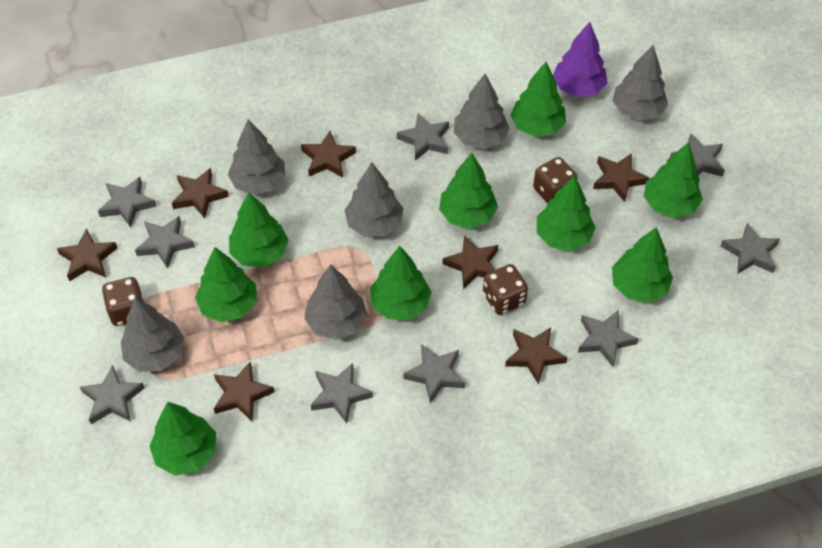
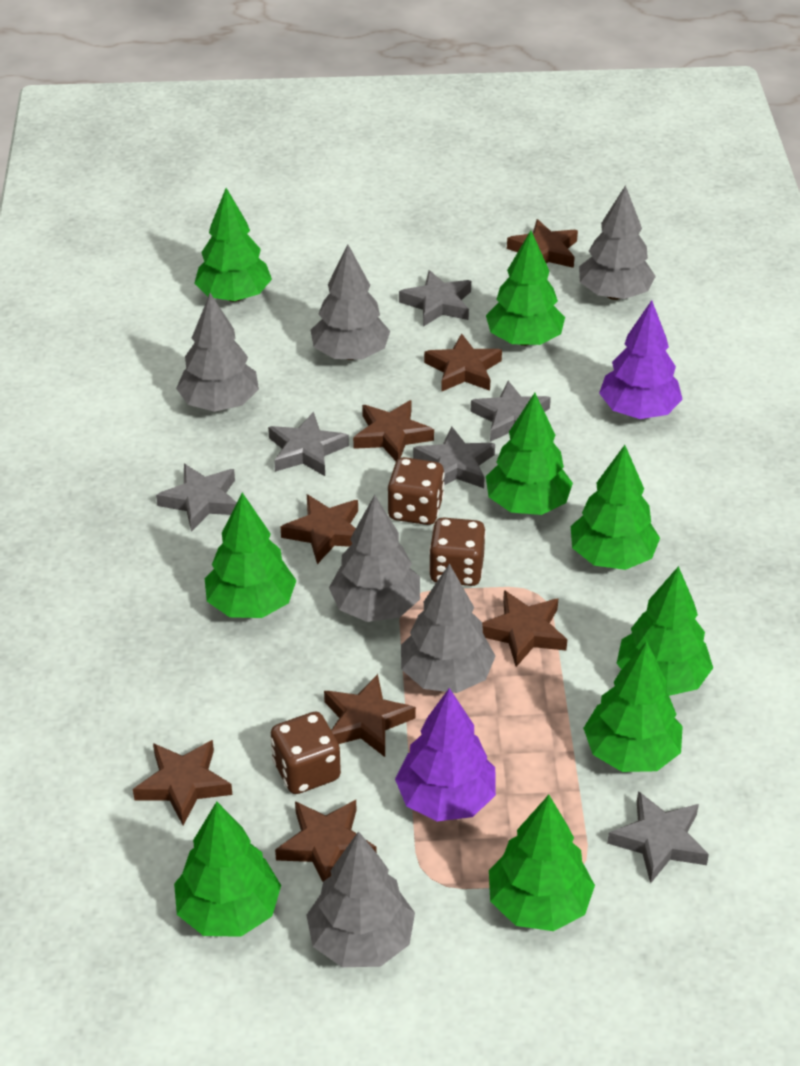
brown star: 7 -> 8
grey star: 9 -> 6
purple tree: 1 -> 2

